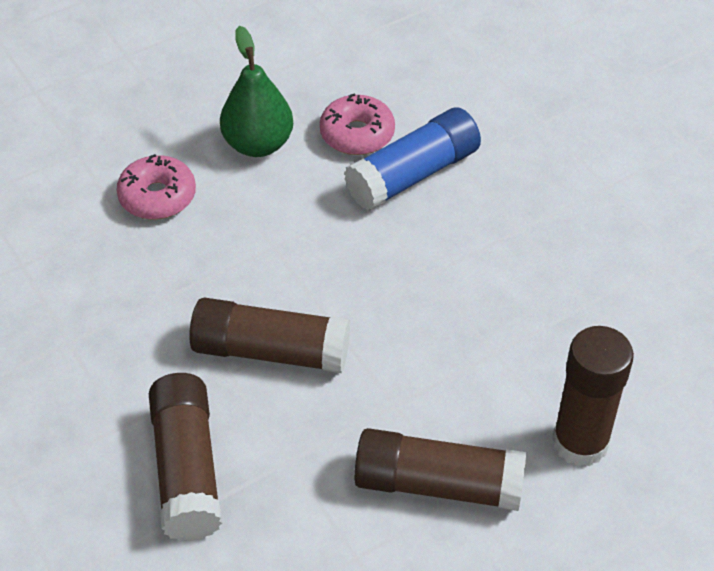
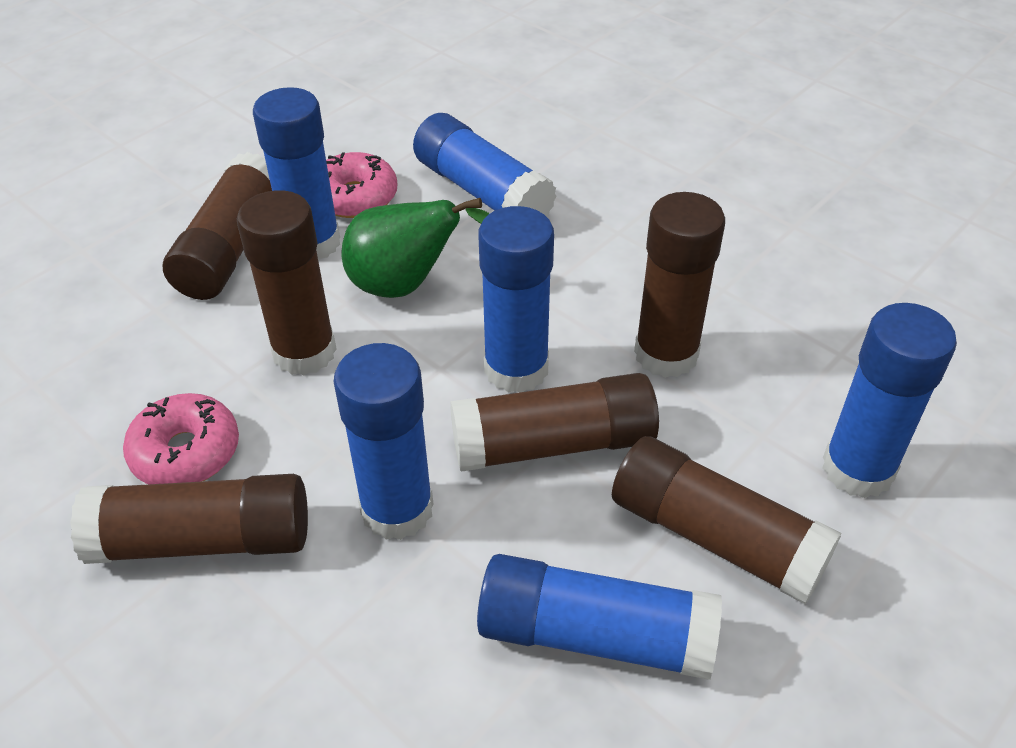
blue glue stick: 1 -> 6
brown glue stick: 4 -> 6

